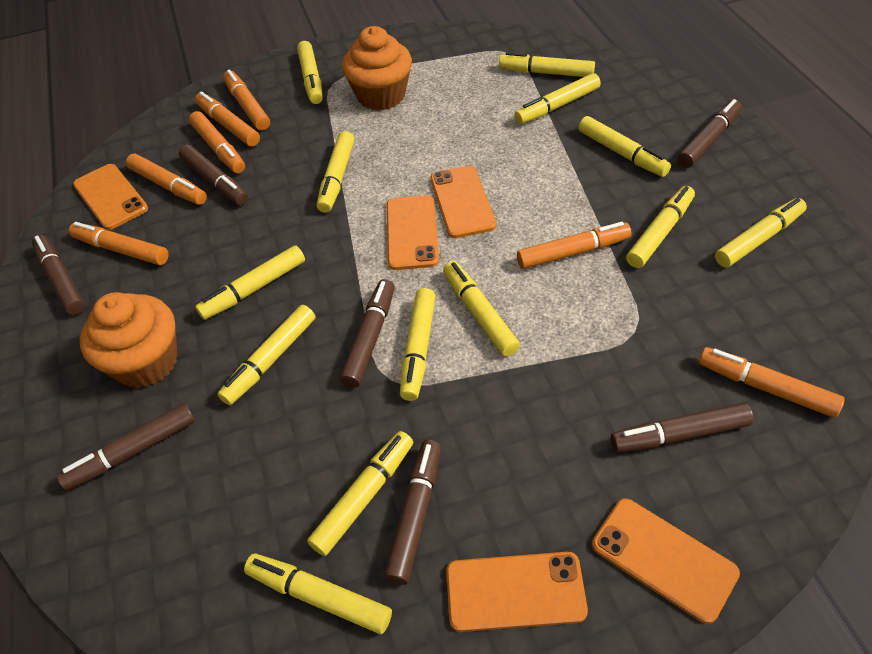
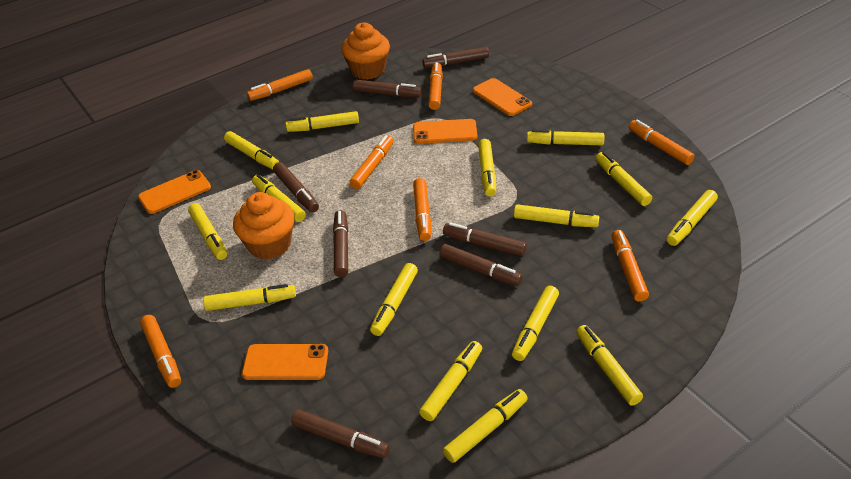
orange phone: 5 -> 4
yellow marker: 13 -> 15

